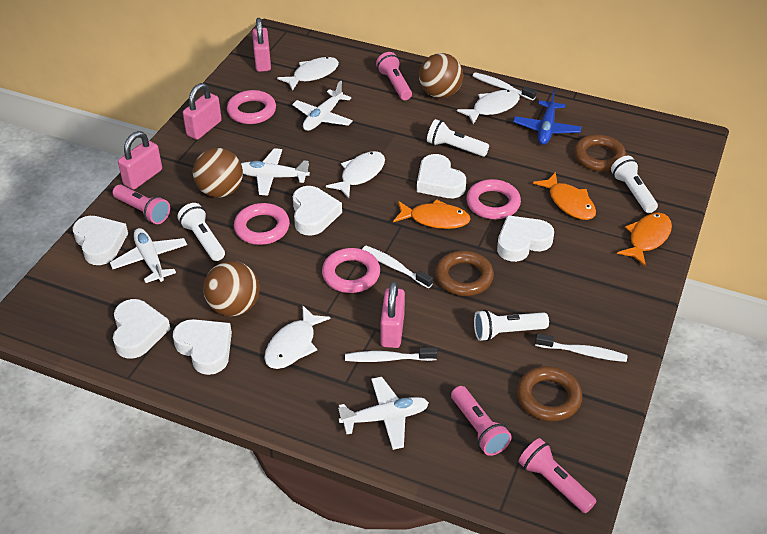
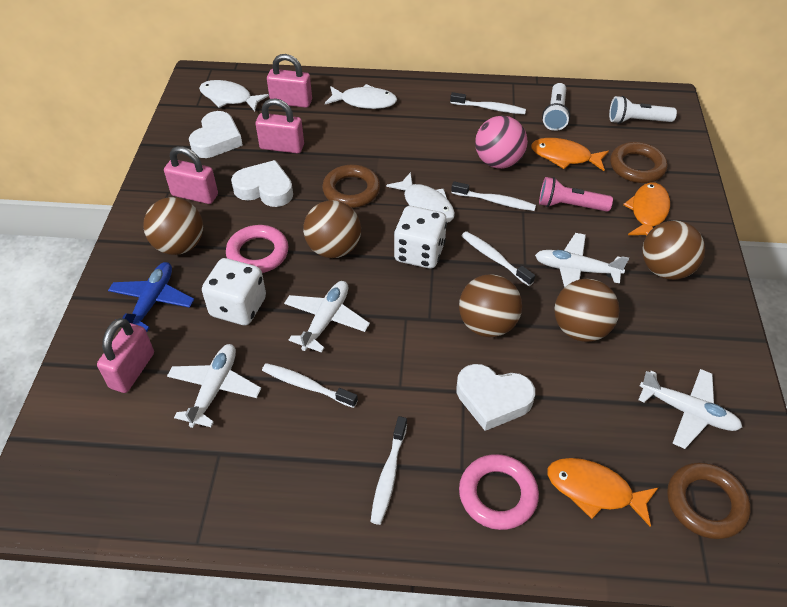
brown ball: 3 -> 5
pink ball: 0 -> 1
pink flashlight: 4 -> 1
pink ring: 4 -> 2
white dice: 0 -> 2
white fish: 4 -> 3
white flashlight: 4 -> 2
white heart: 6 -> 3
white toothbrush: 4 -> 5

